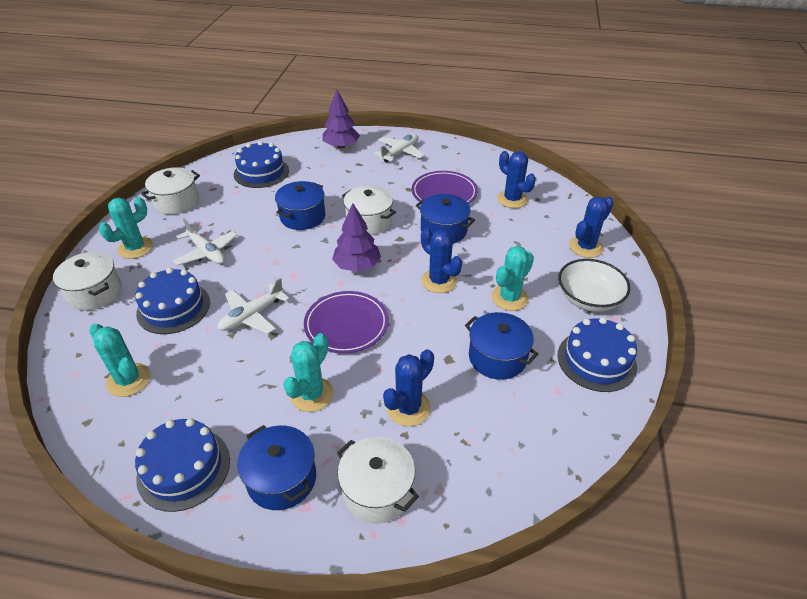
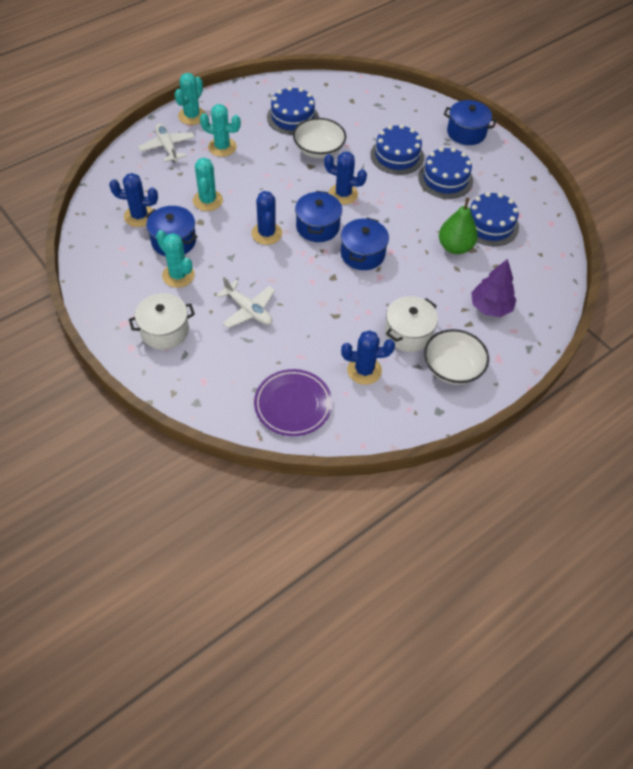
green pear: 0 -> 1
purple plate: 2 -> 1
purple tree: 2 -> 1
white bowl: 1 -> 2
white plane: 3 -> 2
white pot: 4 -> 2

